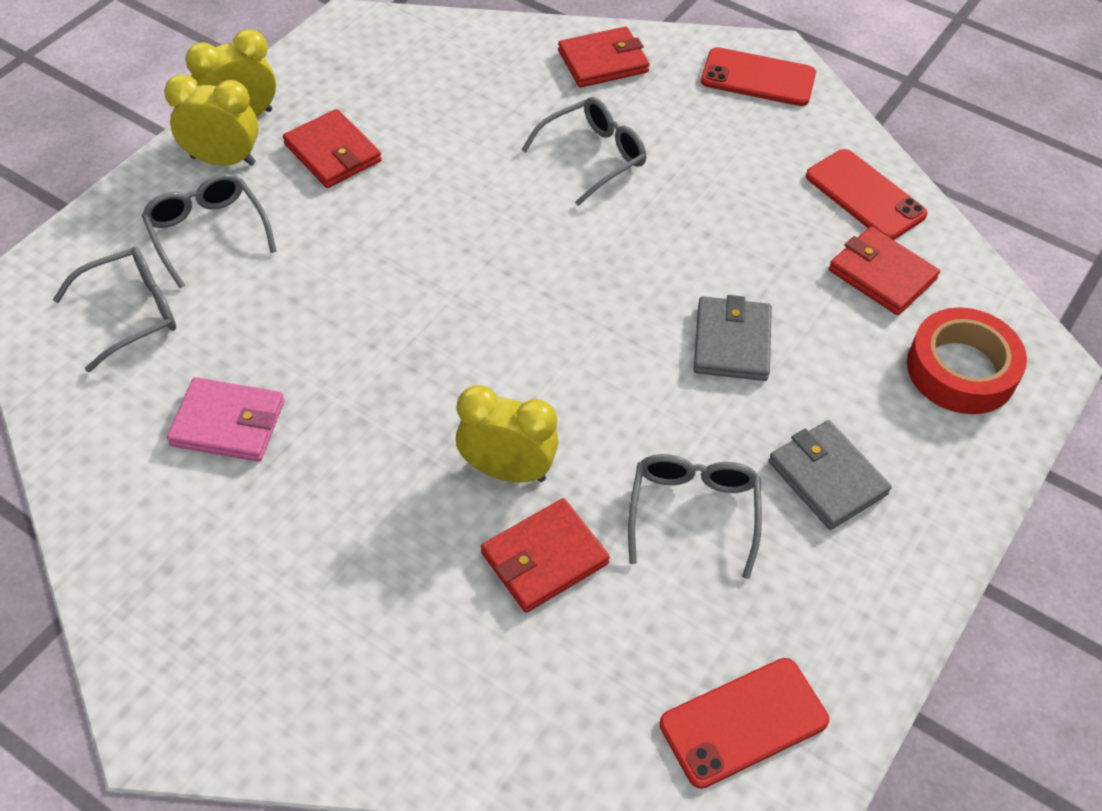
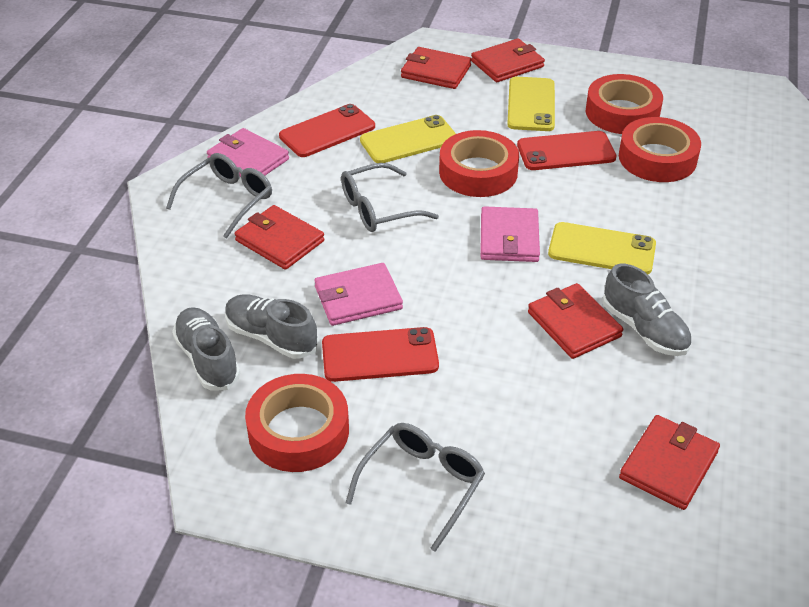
grey glasses: 4 -> 3
grey shoe: 0 -> 3
grey wallet: 2 -> 0
pink wallet: 1 -> 3
red tape: 1 -> 4
red wallet: 4 -> 5
yellow clock: 3 -> 0
yellow phone: 0 -> 3

